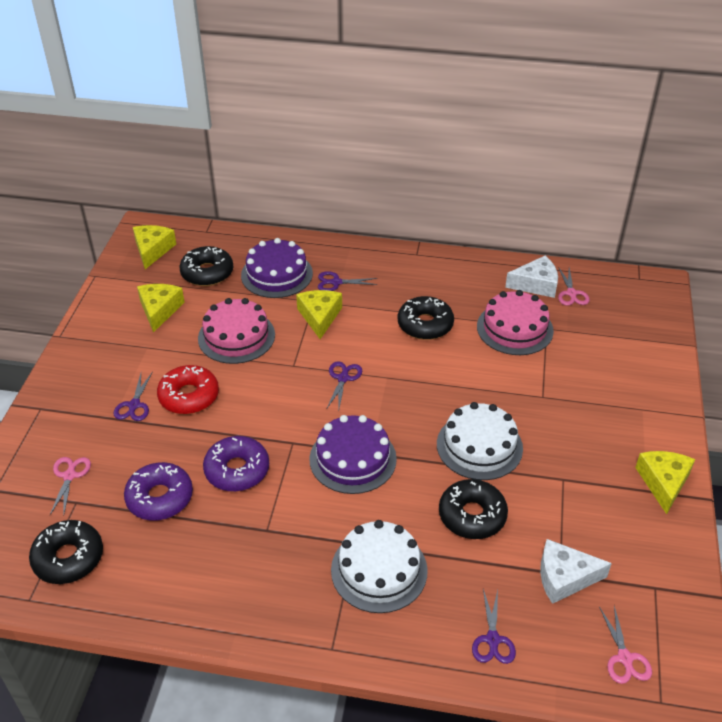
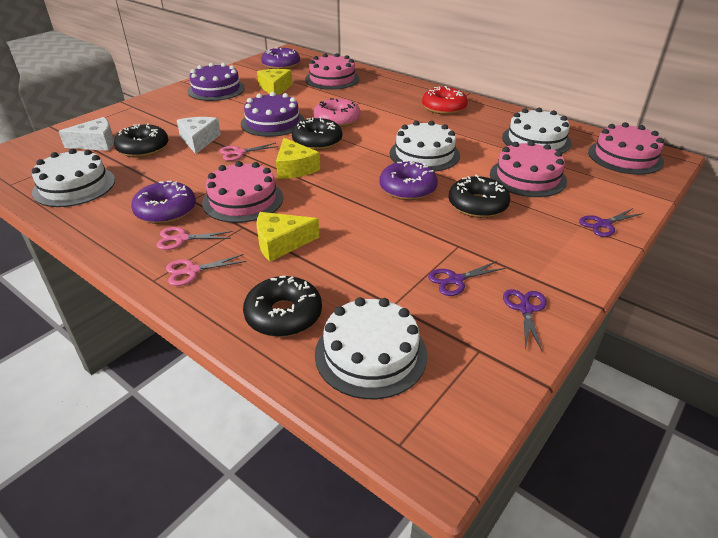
pink cake: 2 -> 4
pink donut: 0 -> 1
purple donut: 2 -> 3
purple scissors: 4 -> 3
white cake: 2 -> 4
yellow cheese: 4 -> 3

